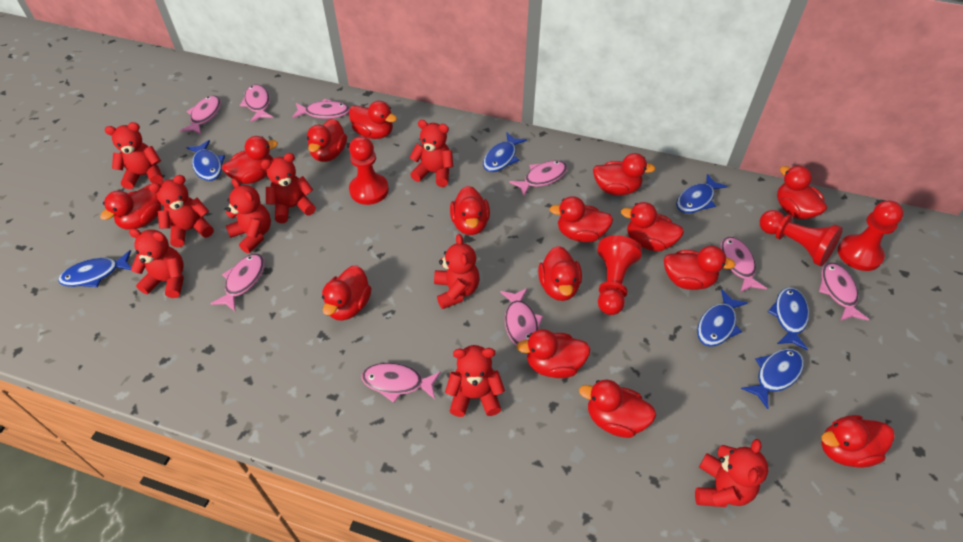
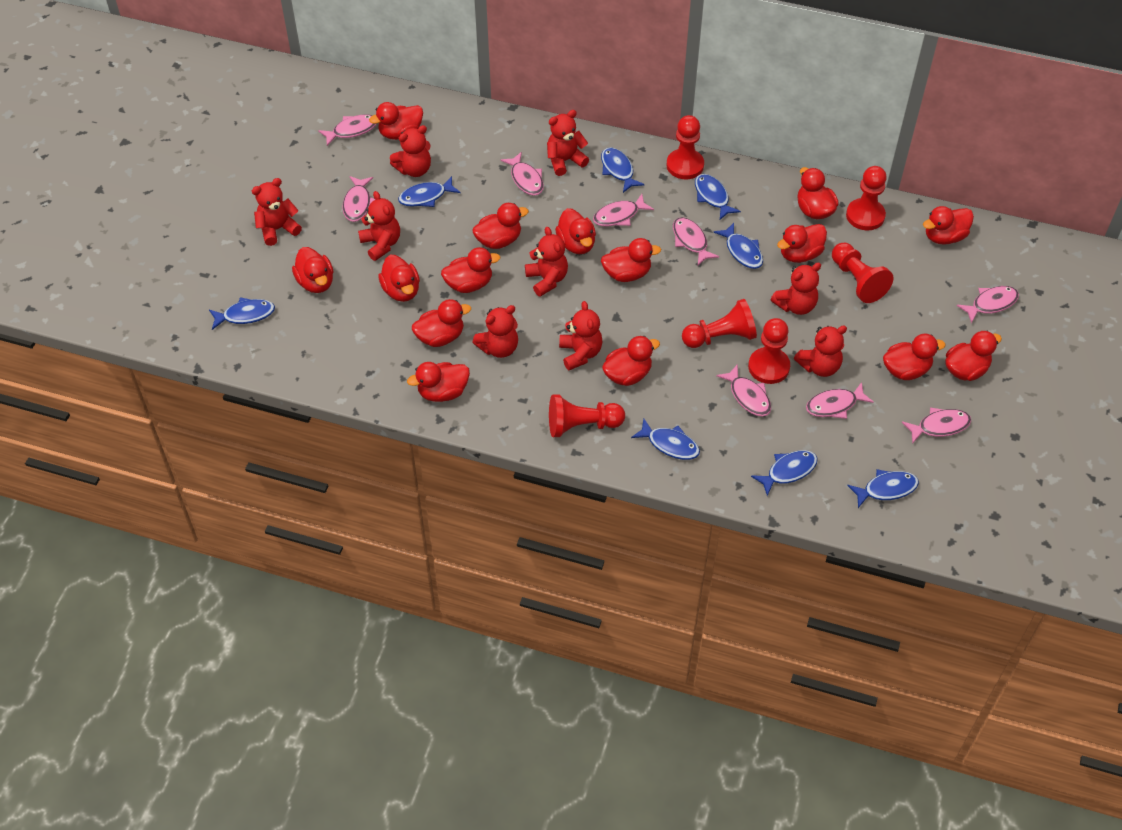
blue fish: 7 -> 8
red pawn: 4 -> 6

